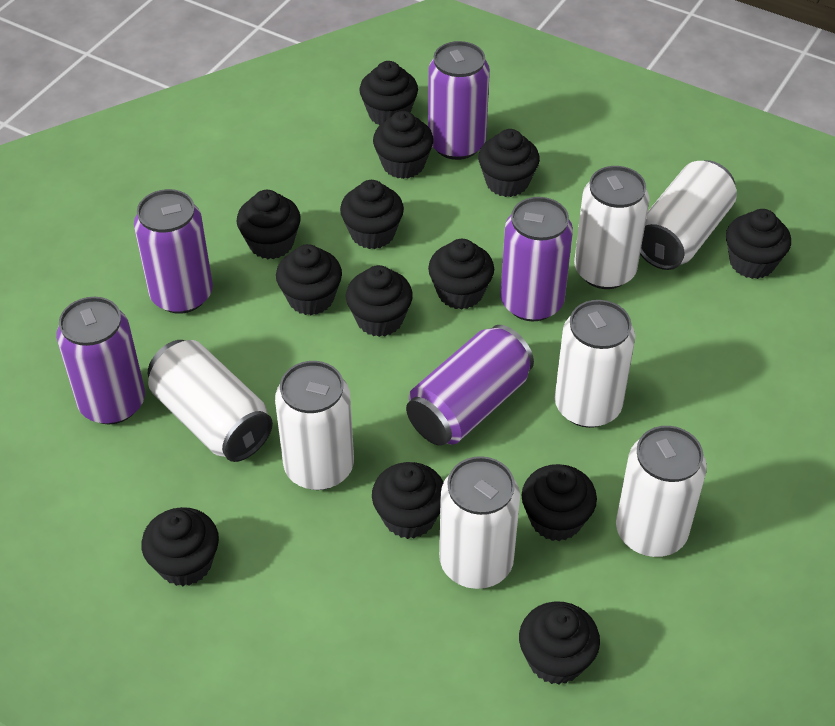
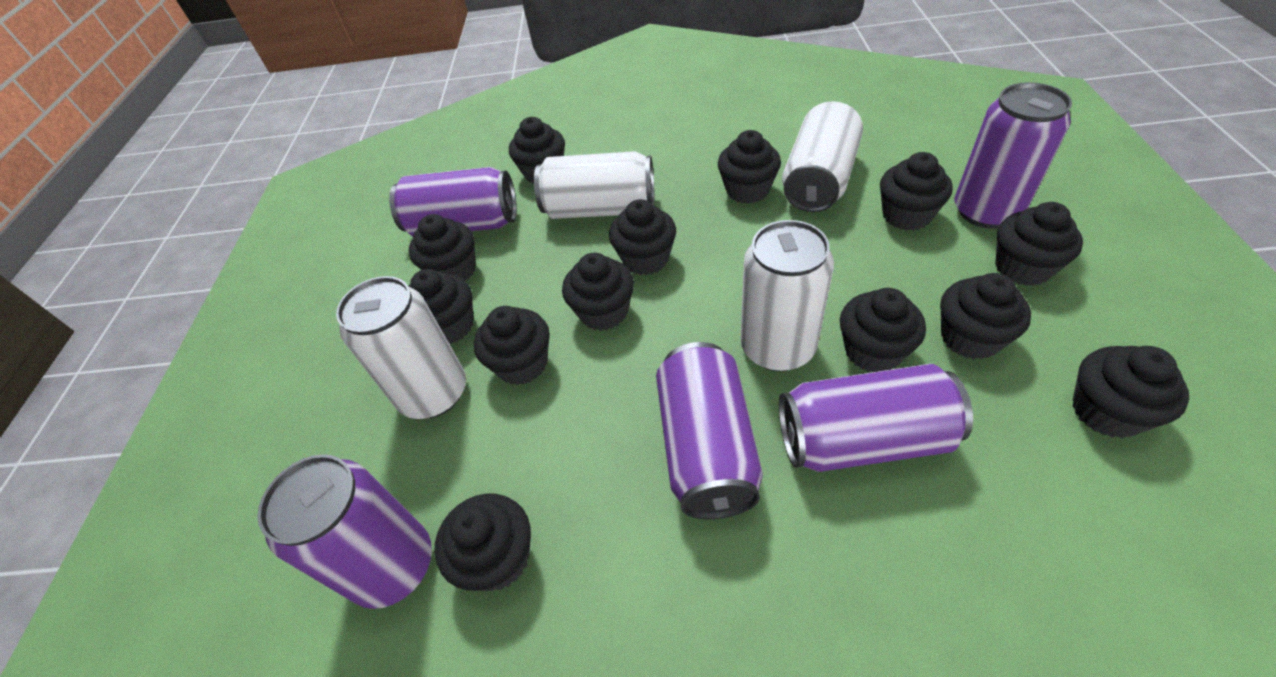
white can: 7 -> 4

